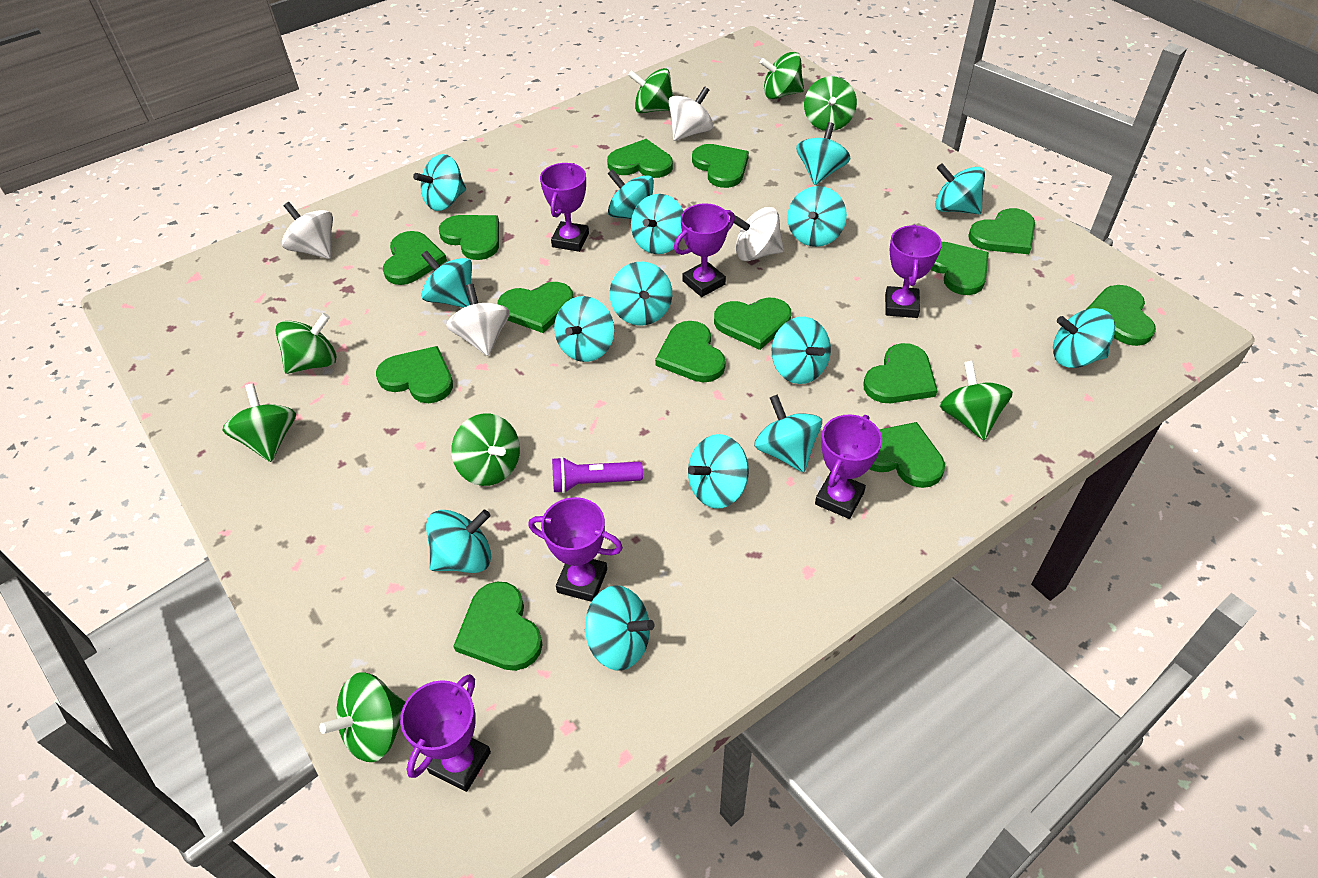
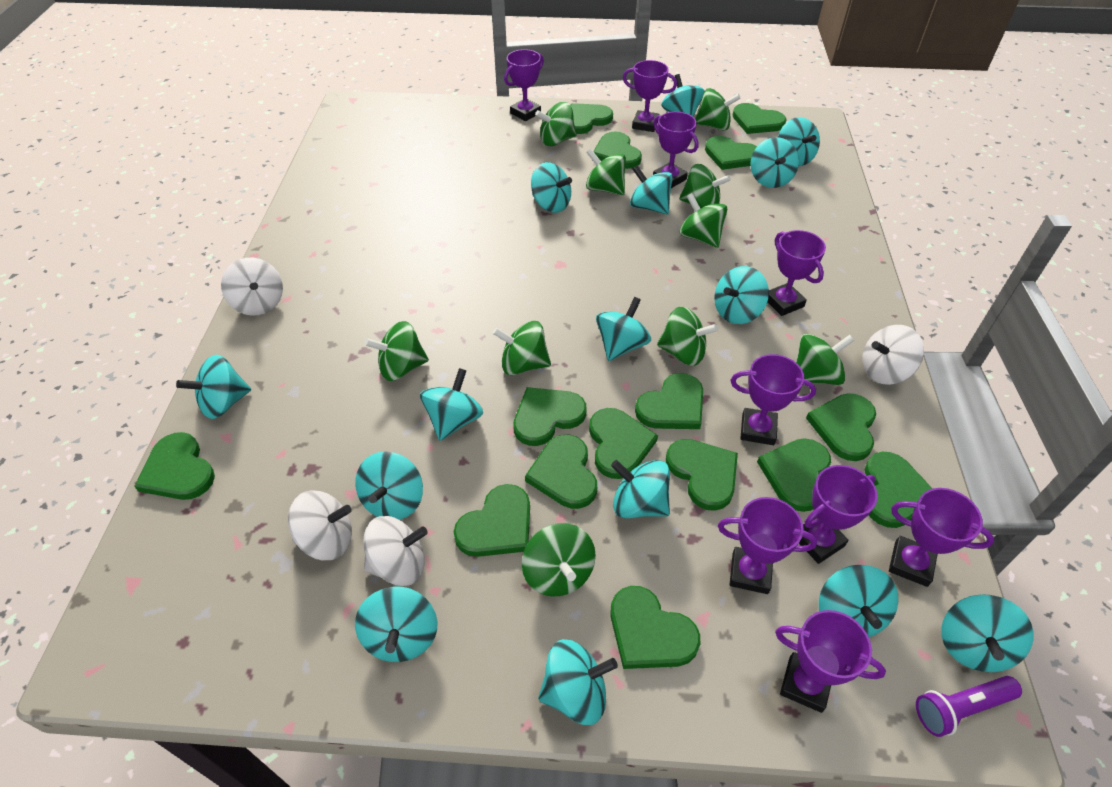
green heart: 14 -> 15
green spinning top: 8 -> 10
purple trophy: 6 -> 9

